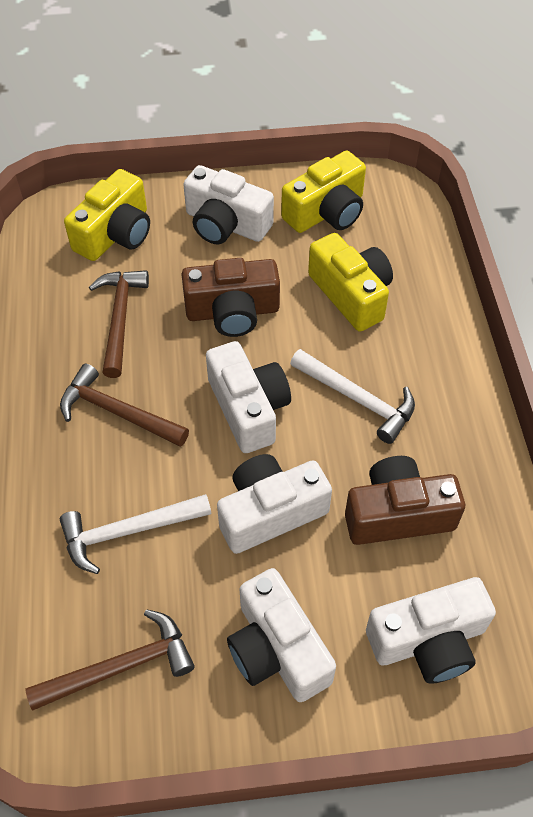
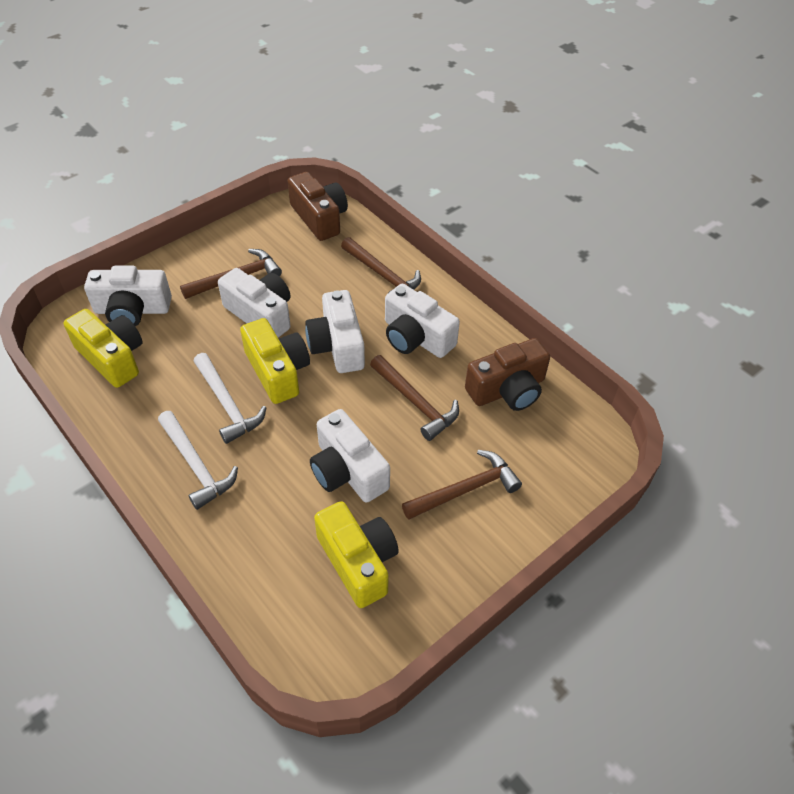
brown hammer: 3 -> 4

